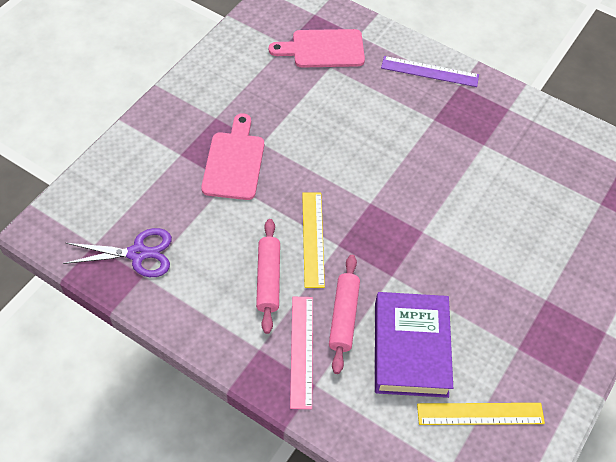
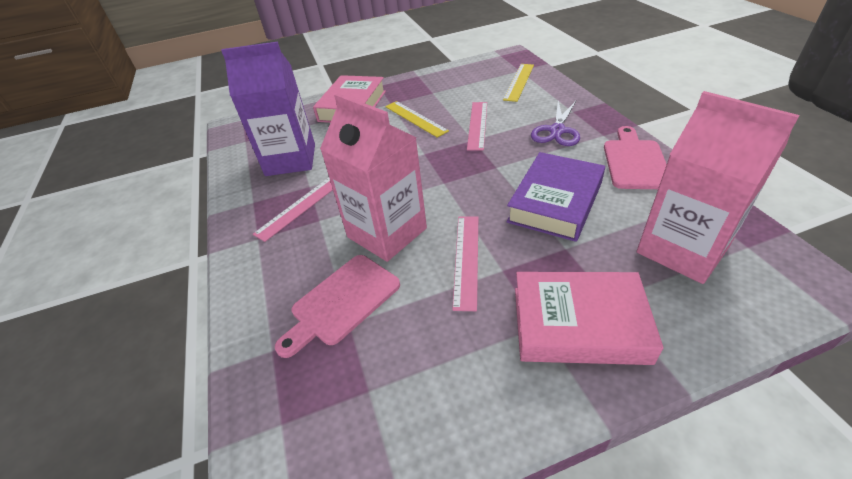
pink book: 0 -> 2
pink carton: 0 -> 2
pink rolling pin: 2 -> 0
pink ruler: 1 -> 3
purple carton: 0 -> 1
purple ruler: 1 -> 0

